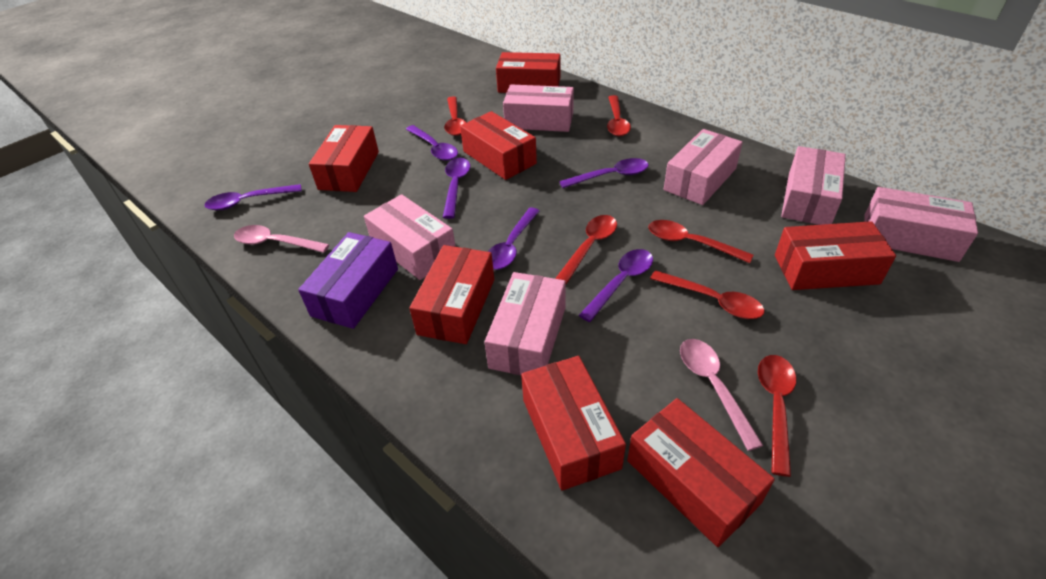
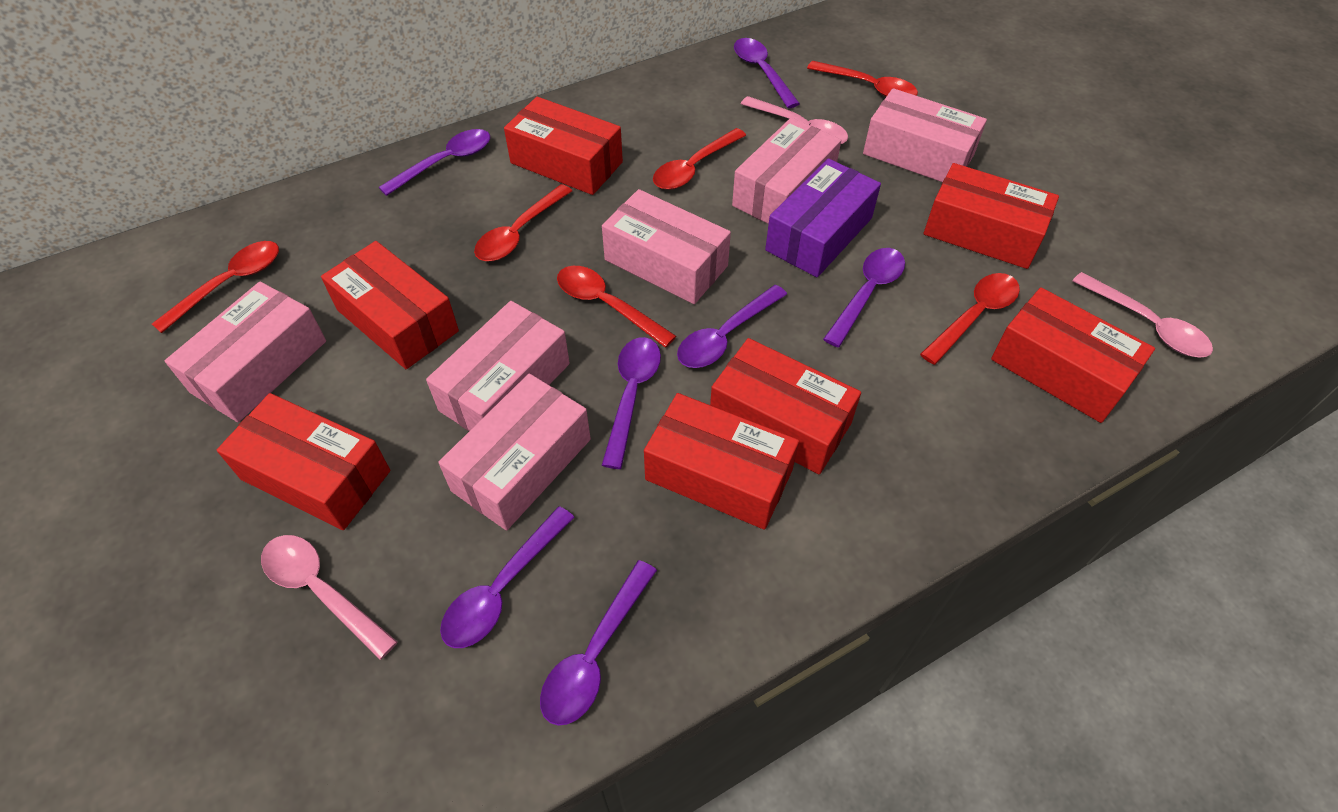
pink spoon: 2 -> 3
purple spoon: 6 -> 7

